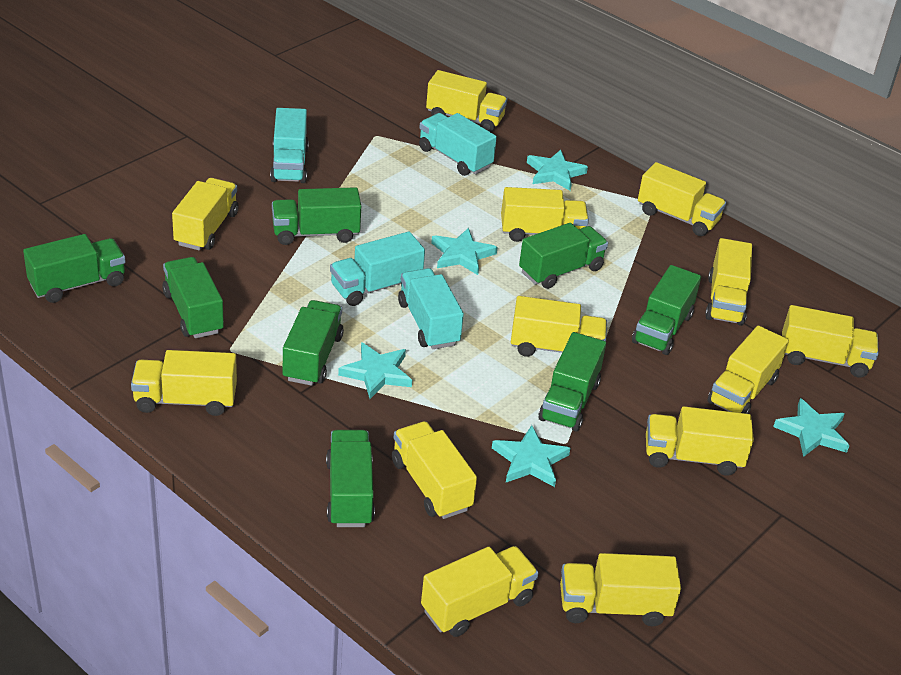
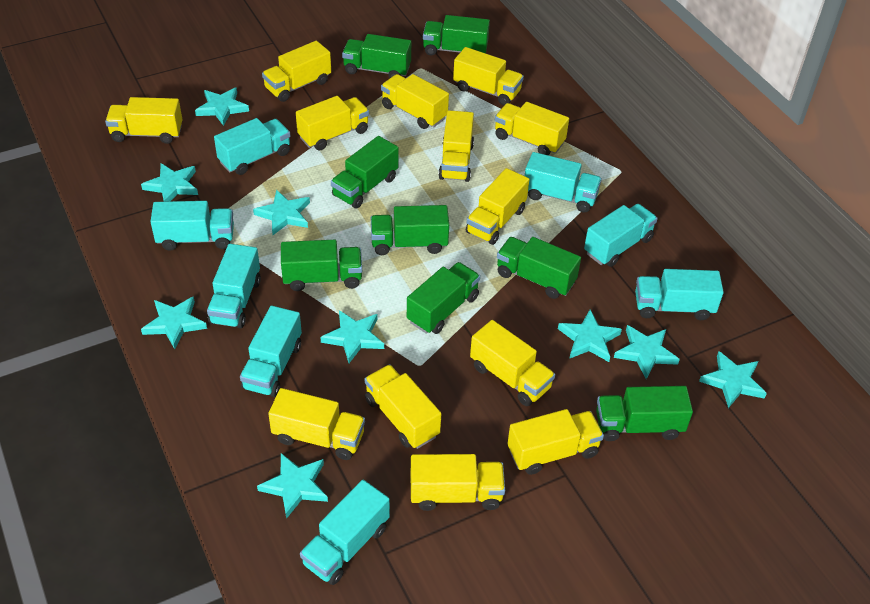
turquoise star: 5 -> 9
turquoise truck: 4 -> 8

